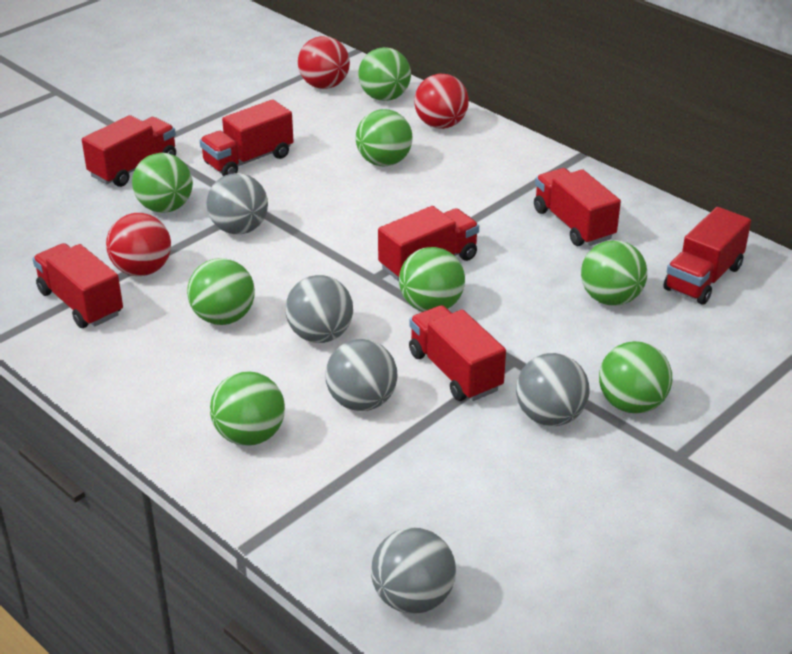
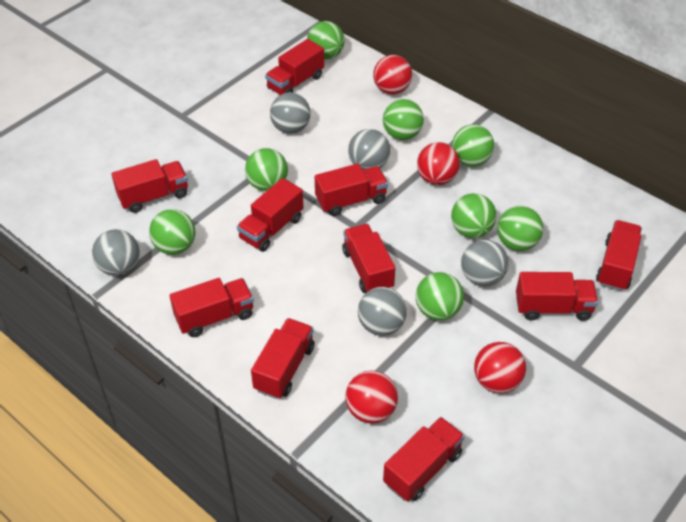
red ball: 3 -> 4
red truck: 7 -> 10

